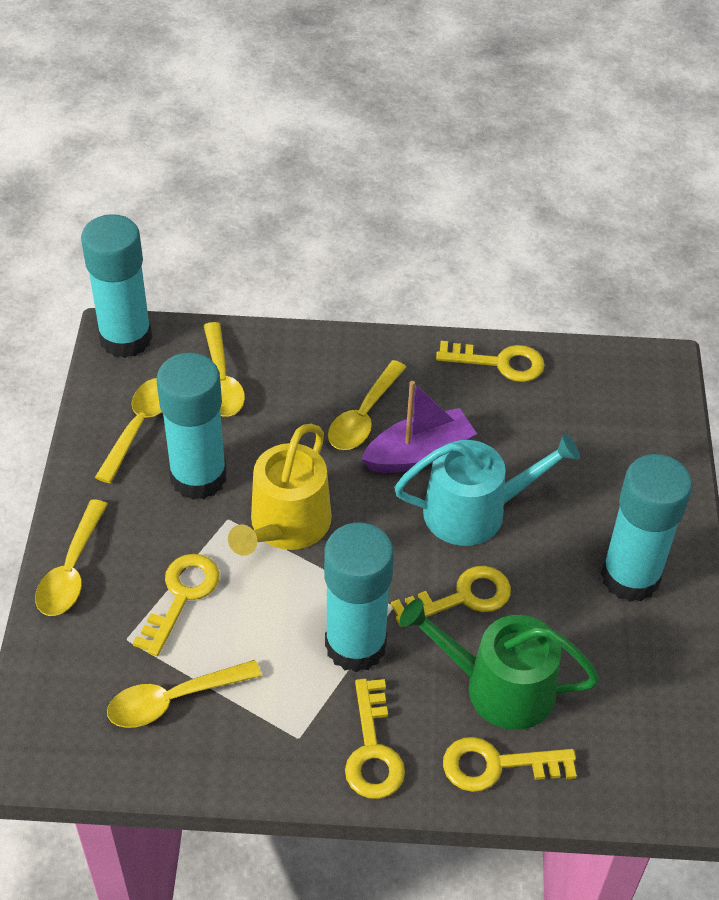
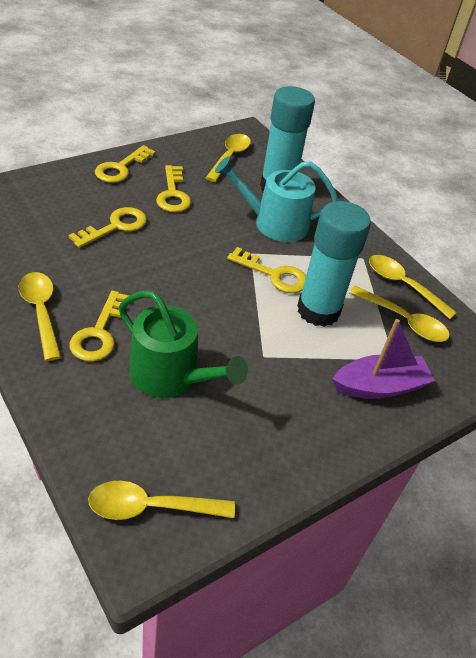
turquoise glue stick: 4 -> 2
yellow watering can: 1 -> 0

